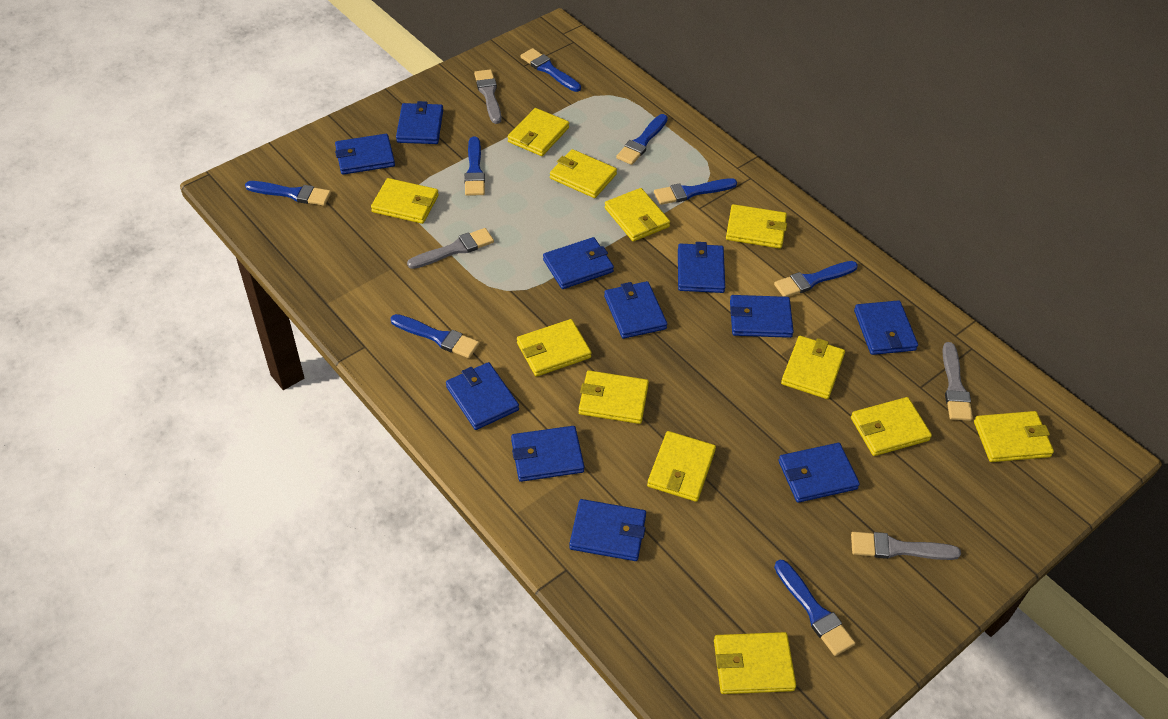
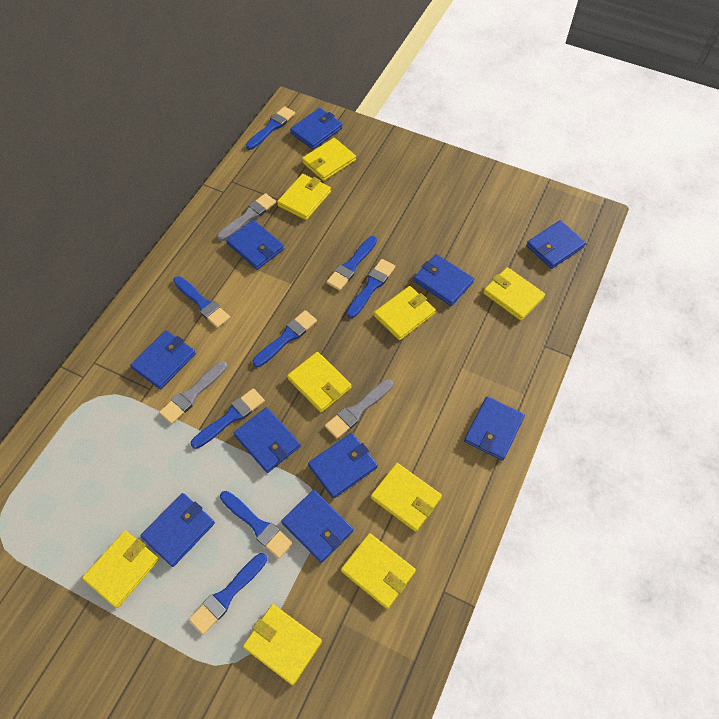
blue wallet: 11 -> 10
grey brush: 4 -> 3
yellow wallet: 12 -> 9

